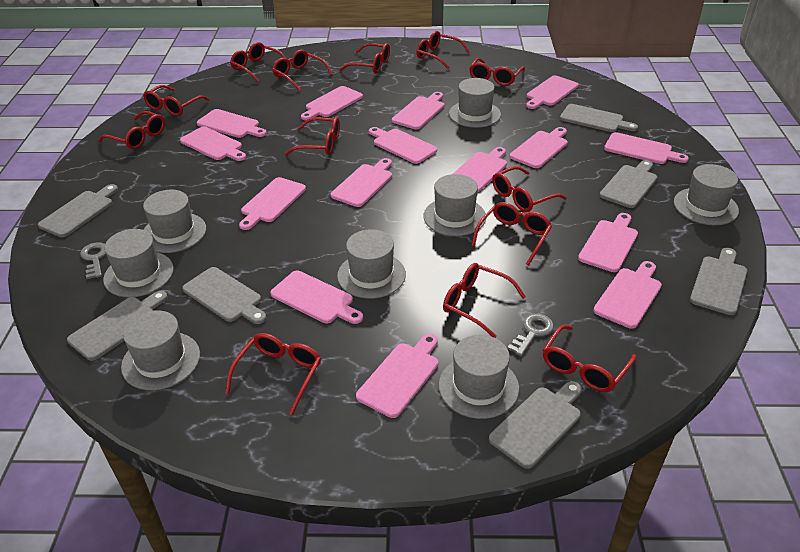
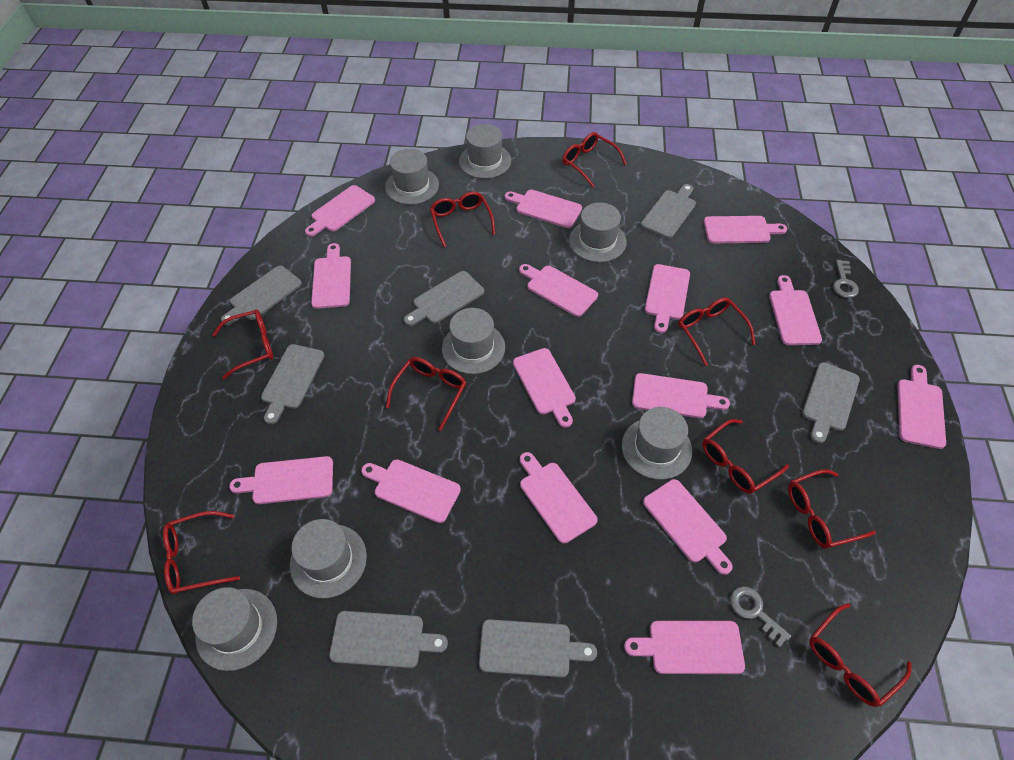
grey hat: 8 -> 7
red glasses: 13 -> 9

